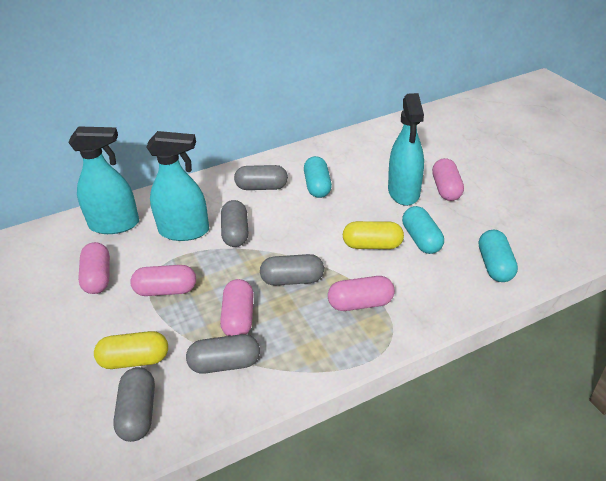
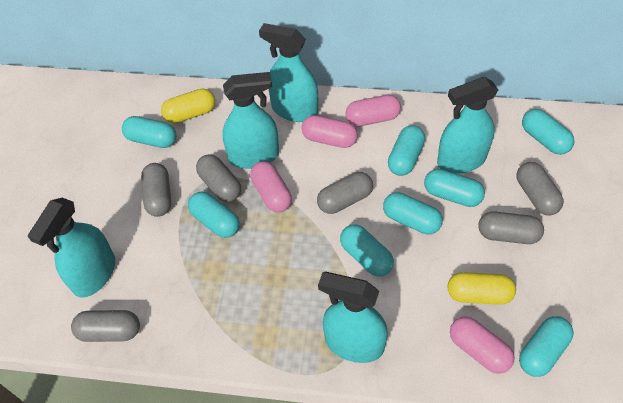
grey capsule: 5 -> 6
pink capsule: 5 -> 4
turquoise capsule: 3 -> 8
turquoise spray bottle: 3 -> 5

